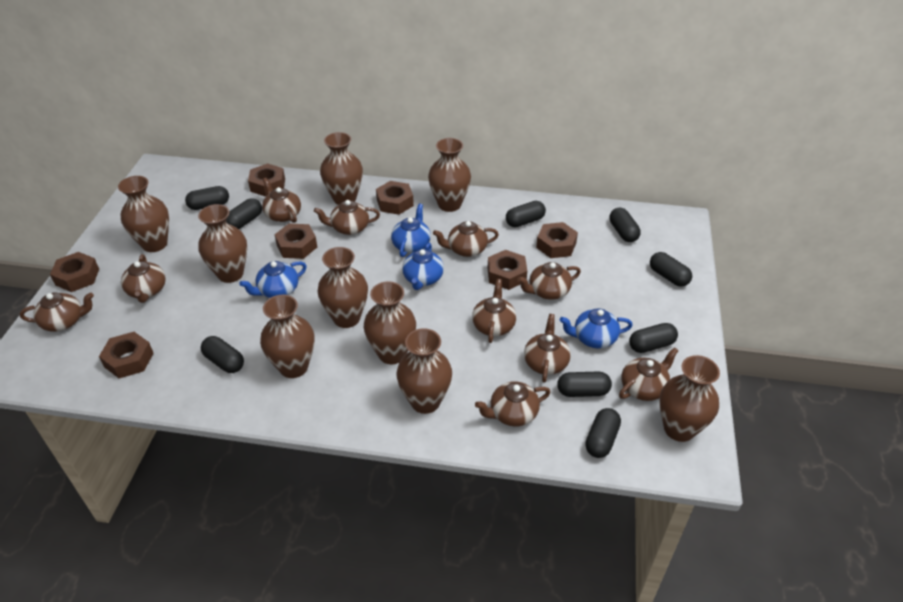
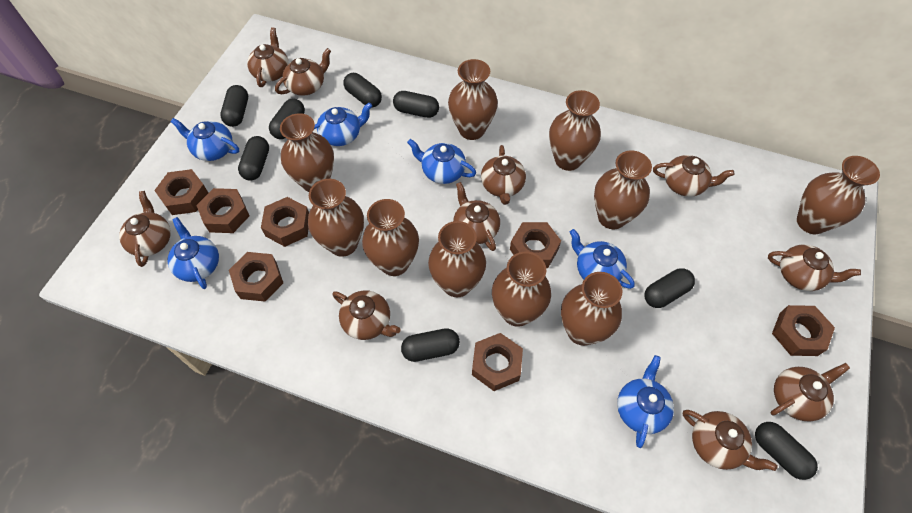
black capsule: 9 -> 8
blue teapot: 4 -> 6
brown vase: 9 -> 10

